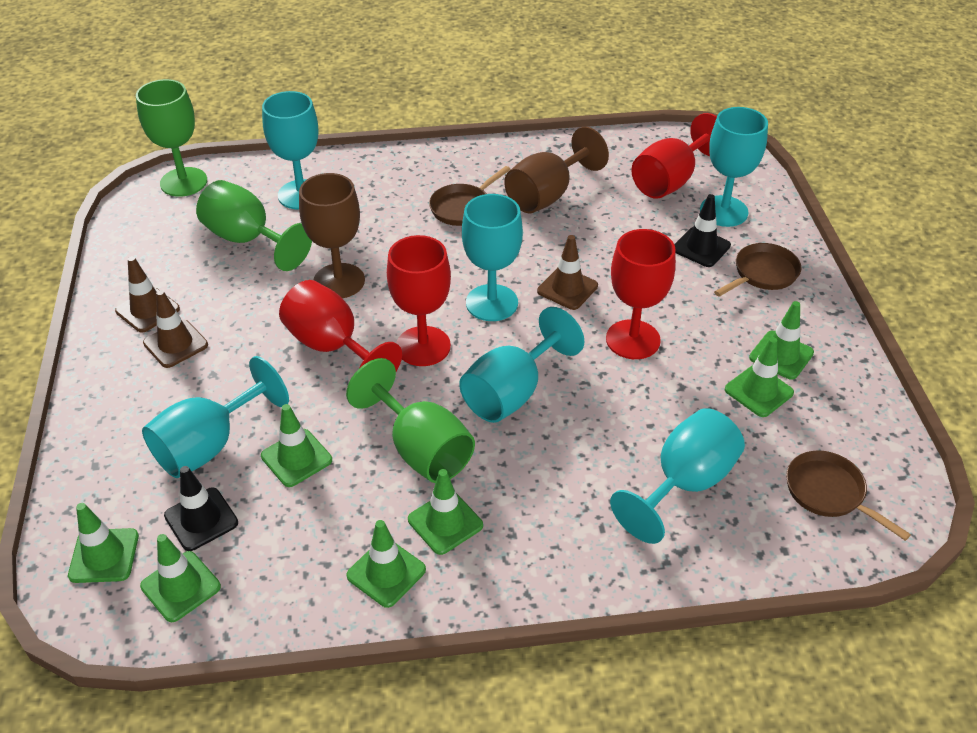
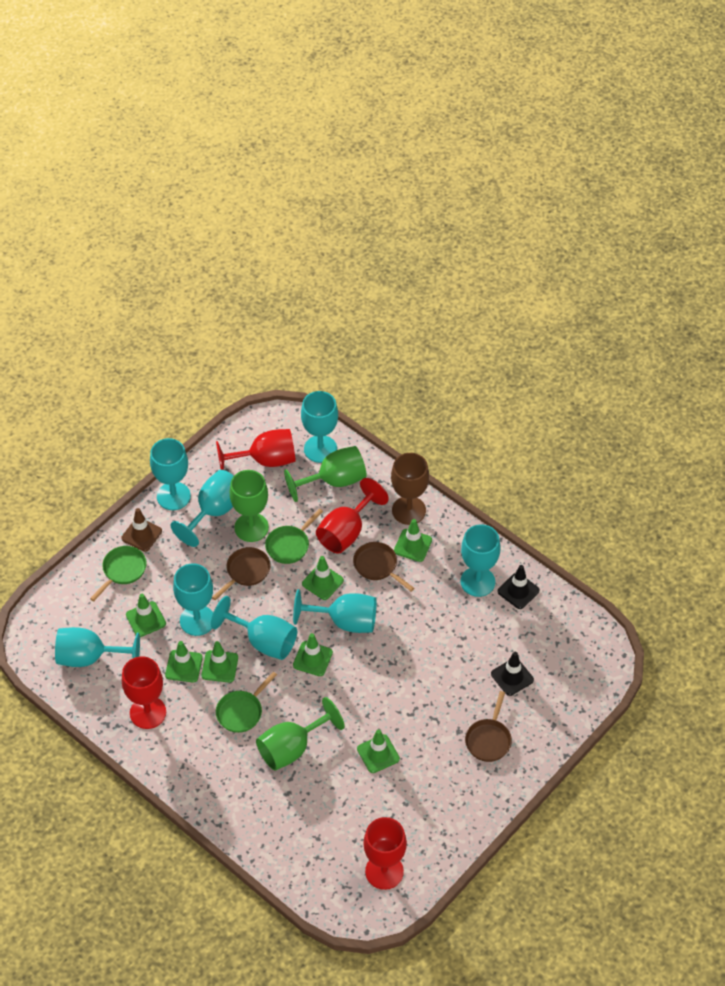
brown goblet: 2 -> 1
brown traffic cone: 3 -> 1
green pan: 0 -> 3
turquoise goblet: 6 -> 8

